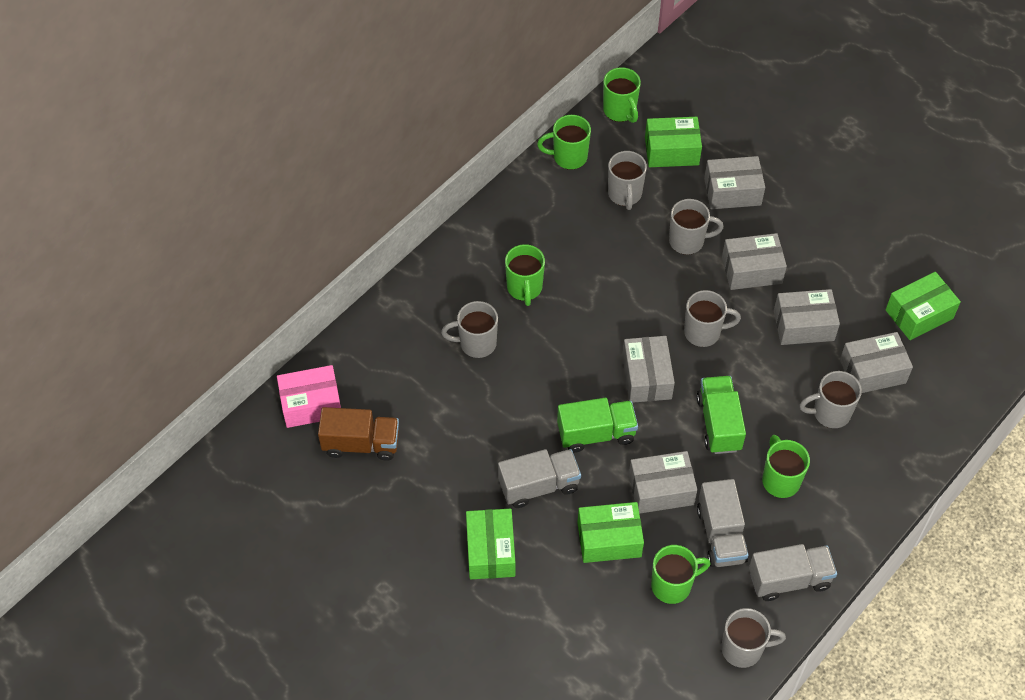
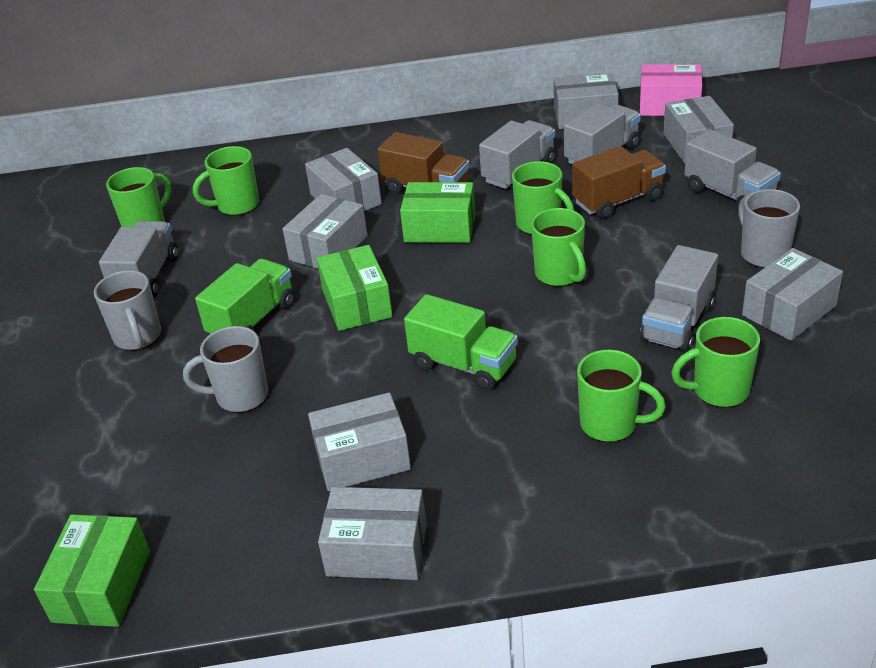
brown truck: 1 -> 2
green box: 4 -> 3
green mug: 5 -> 6
grey box: 6 -> 7
grey mug: 6 -> 3
grey truck: 3 -> 5

